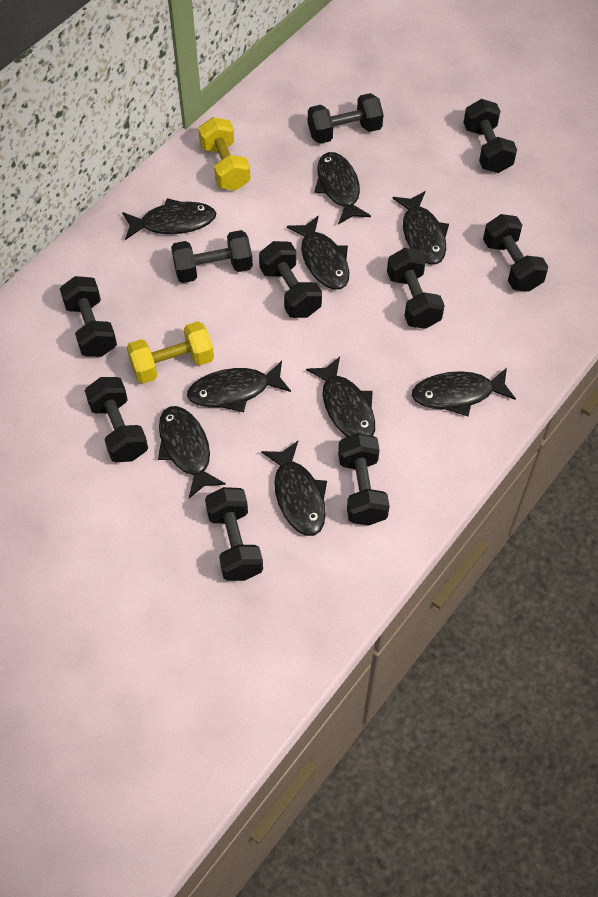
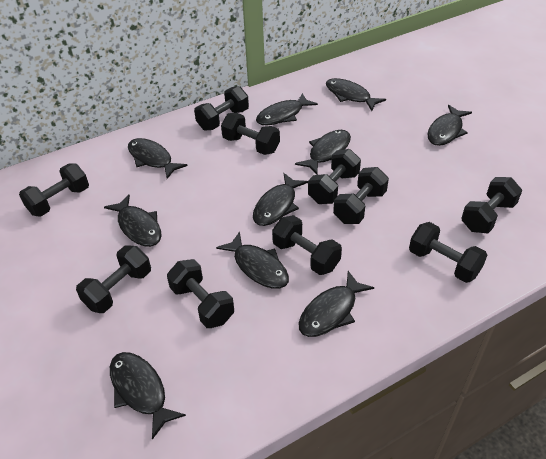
black fish: 9 -> 10
yellow dumbbell: 2 -> 0

